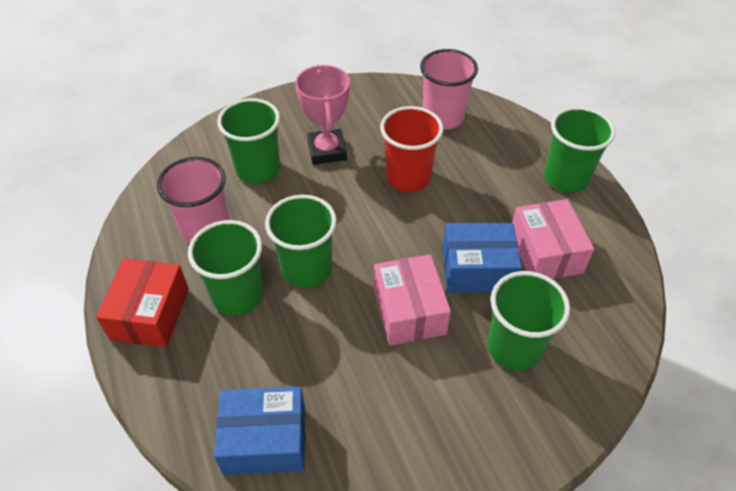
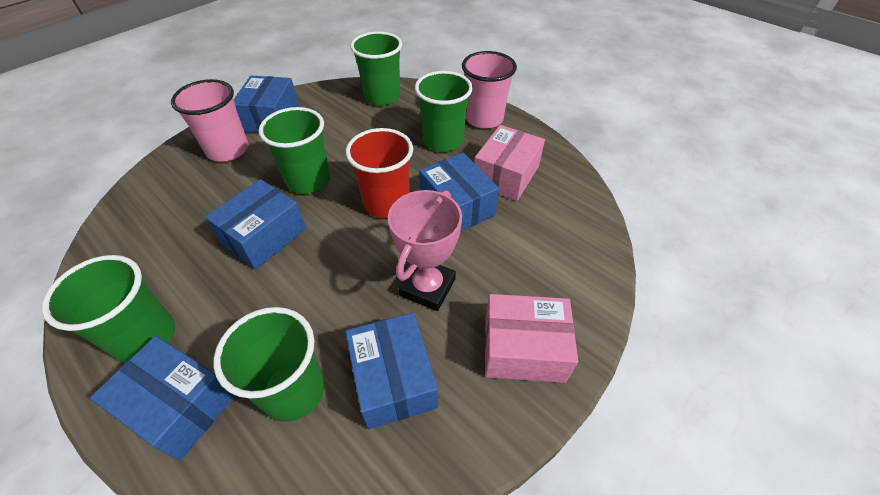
blue box: 2 -> 5
red box: 1 -> 0

